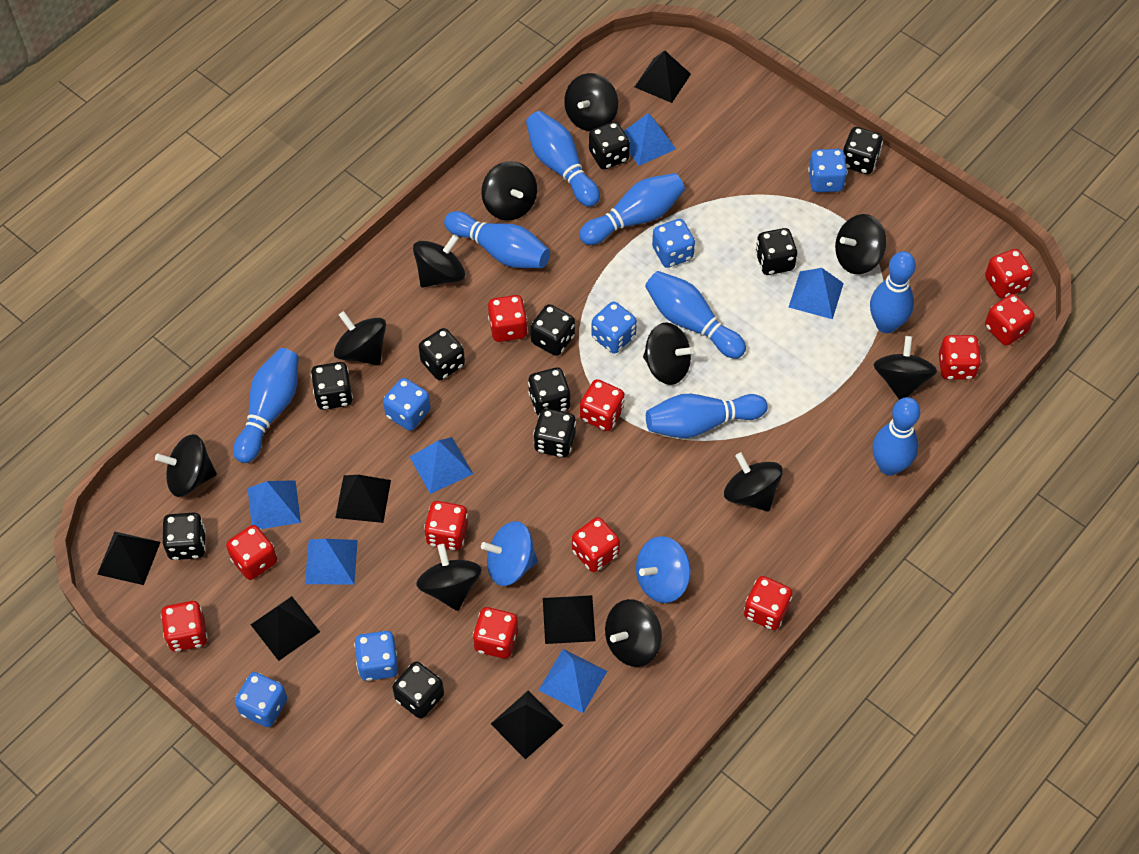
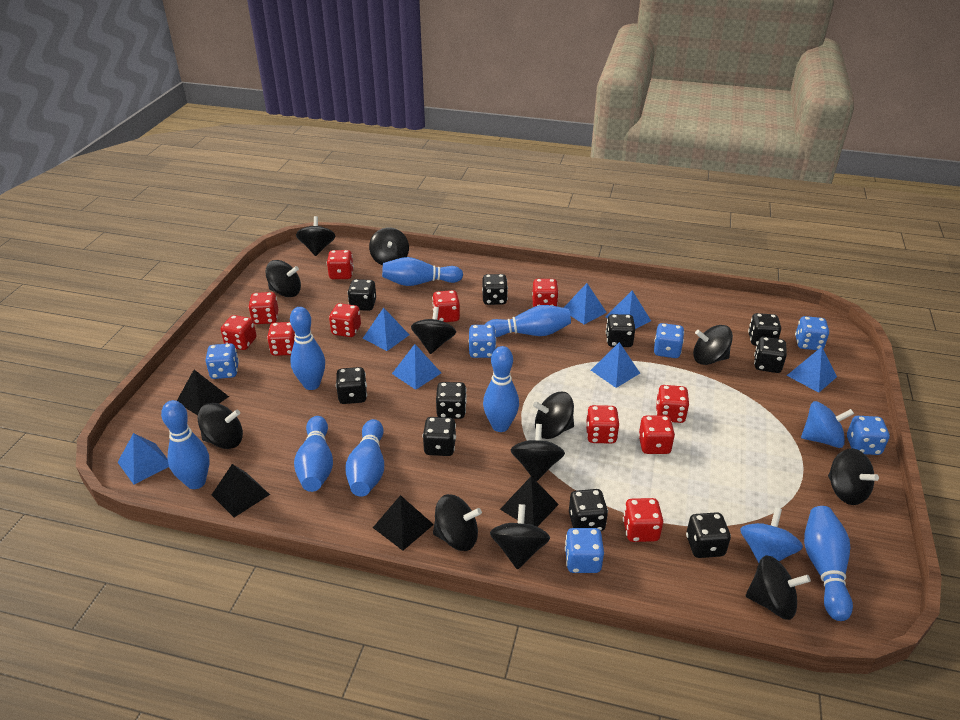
black pyramid: 6 -> 4
black spinning top: 11 -> 12
blue pyramid: 6 -> 7

